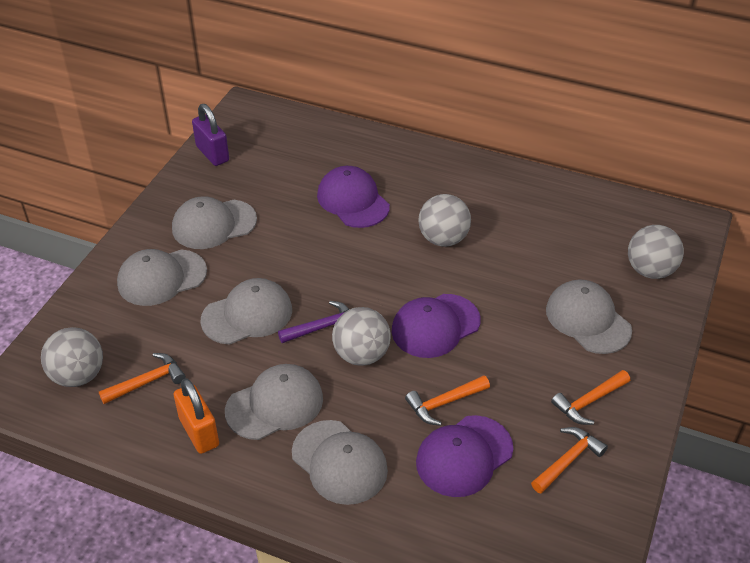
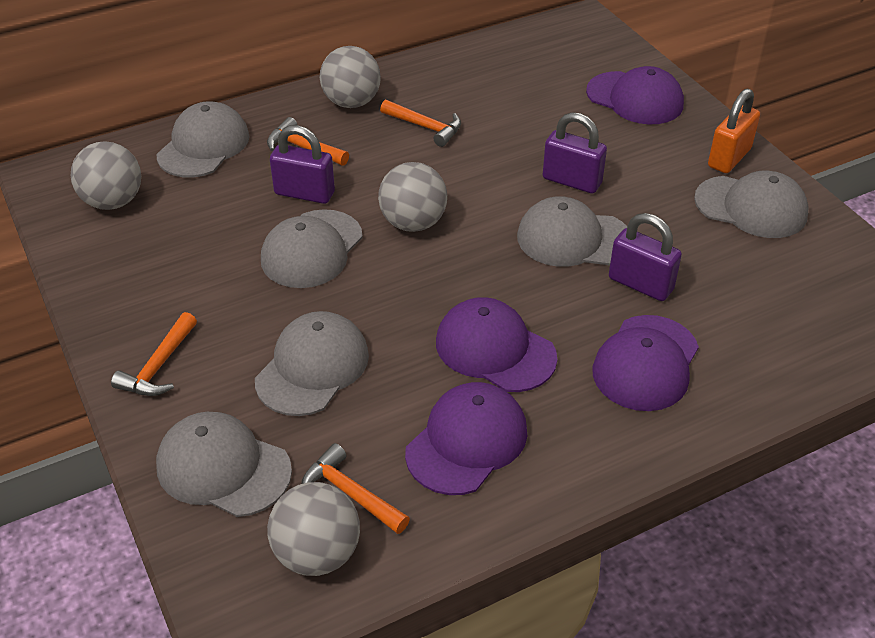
purple cap: 3 -> 4
purple hammer: 1 -> 0
purple padlock: 1 -> 3

